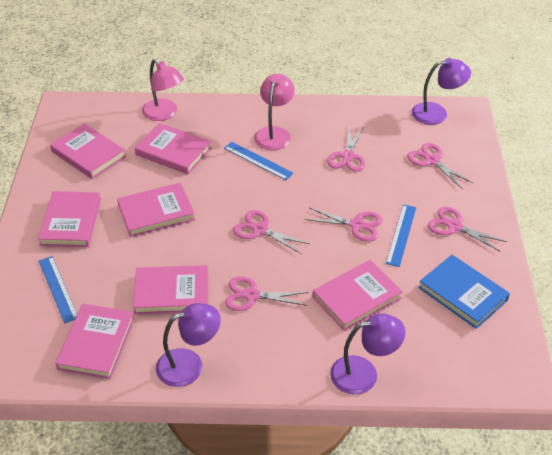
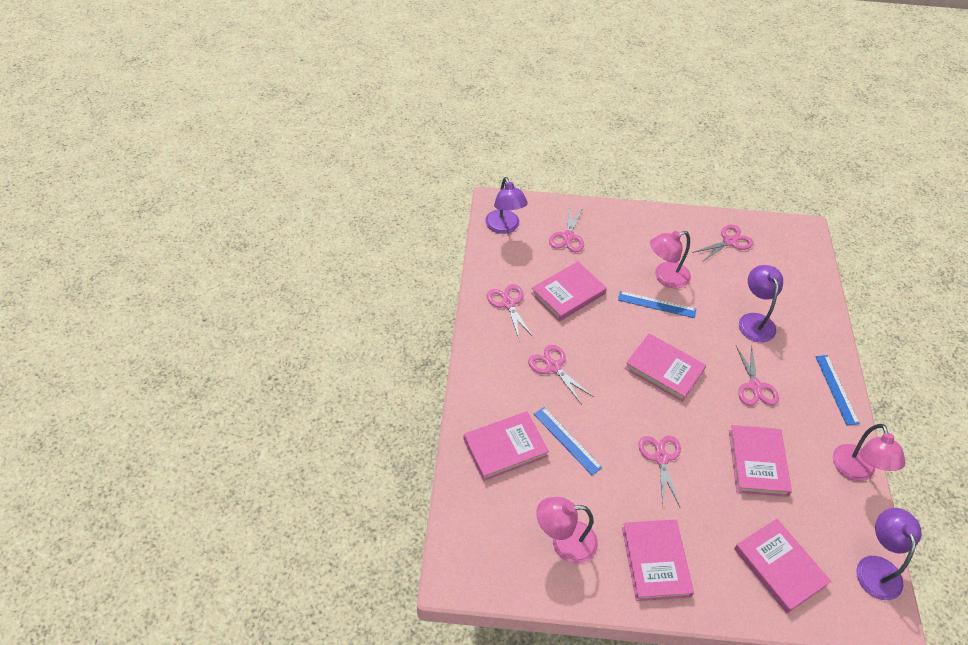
blue book: 1 -> 0
pink book: 7 -> 6
pink lamp: 2 -> 3

